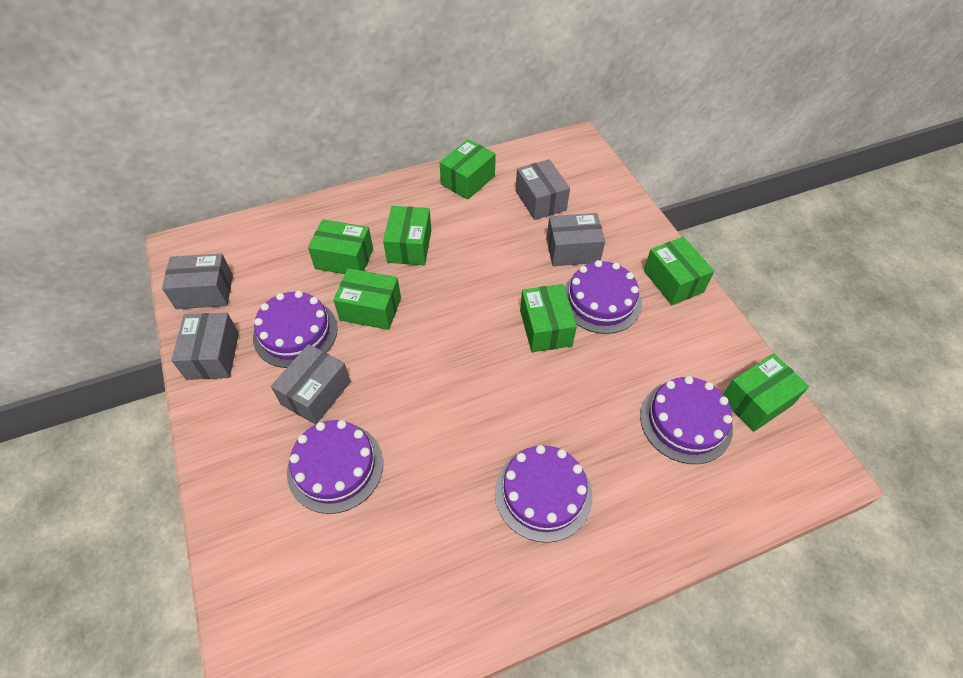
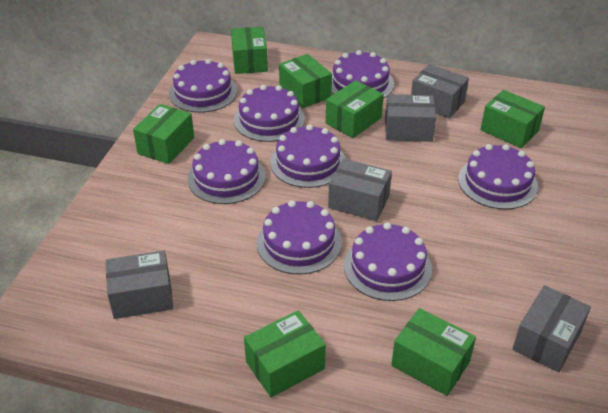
purple cake: 5 -> 8

